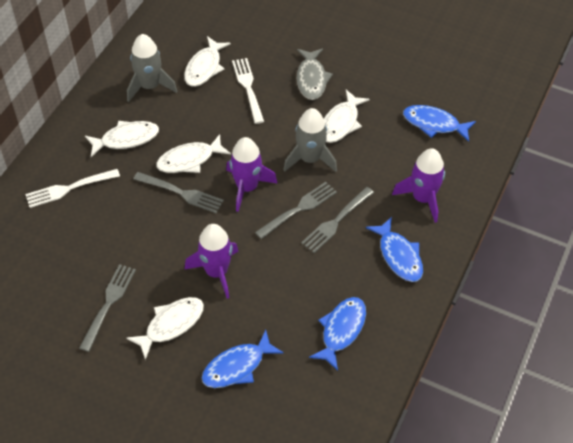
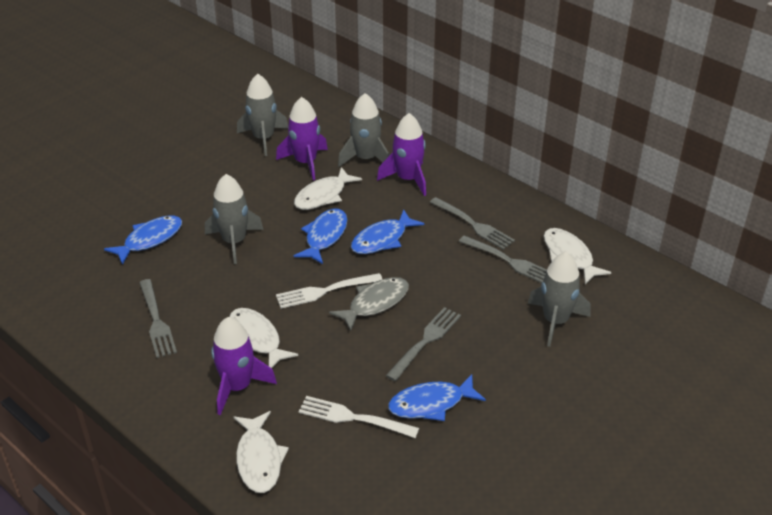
grey rocket: 2 -> 4
white fish: 5 -> 4

